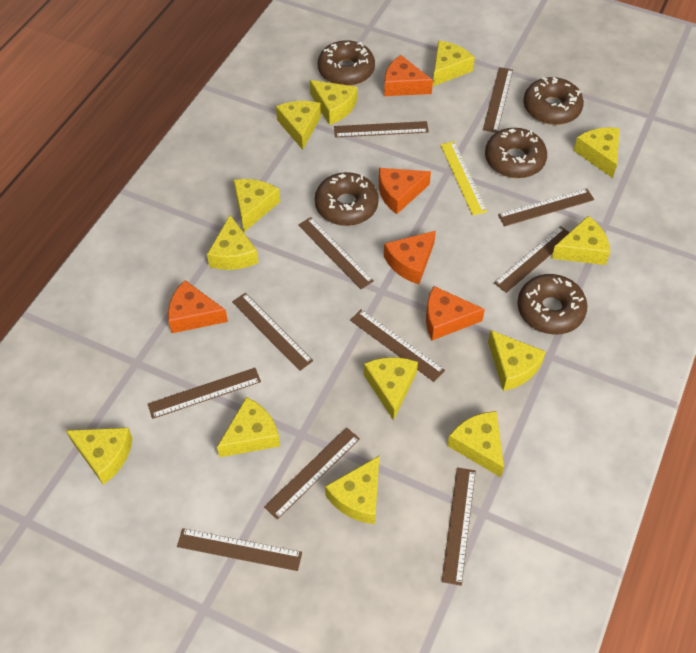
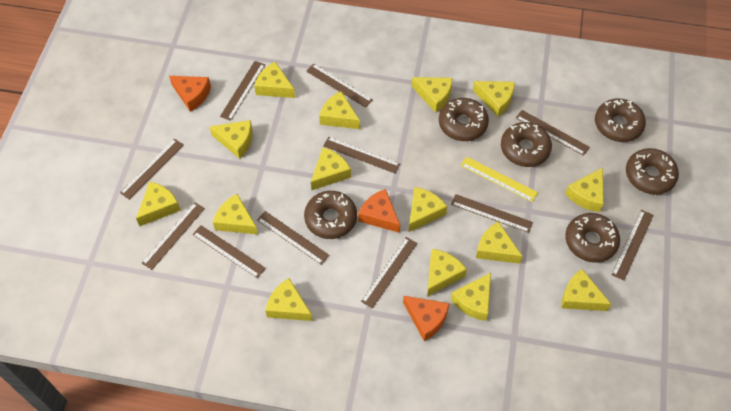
brown donut: 5 -> 6
orange cheese: 5 -> 3
yellow cheese: 13 -> 15

